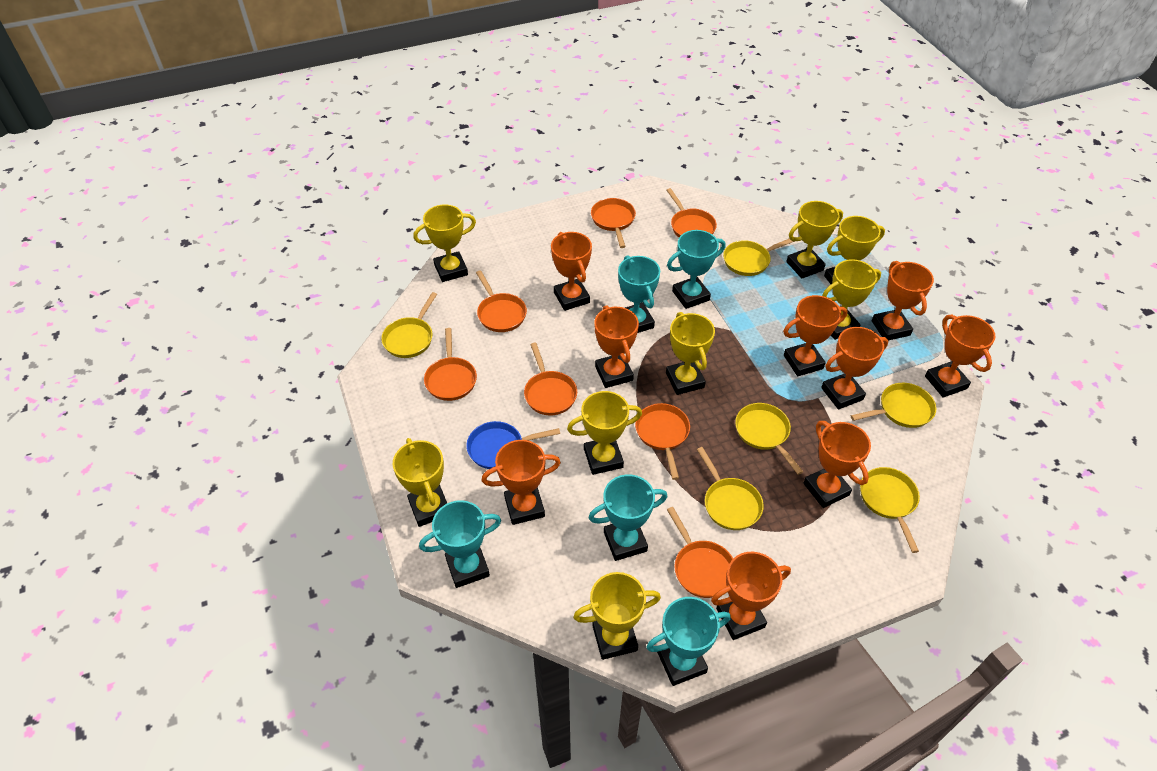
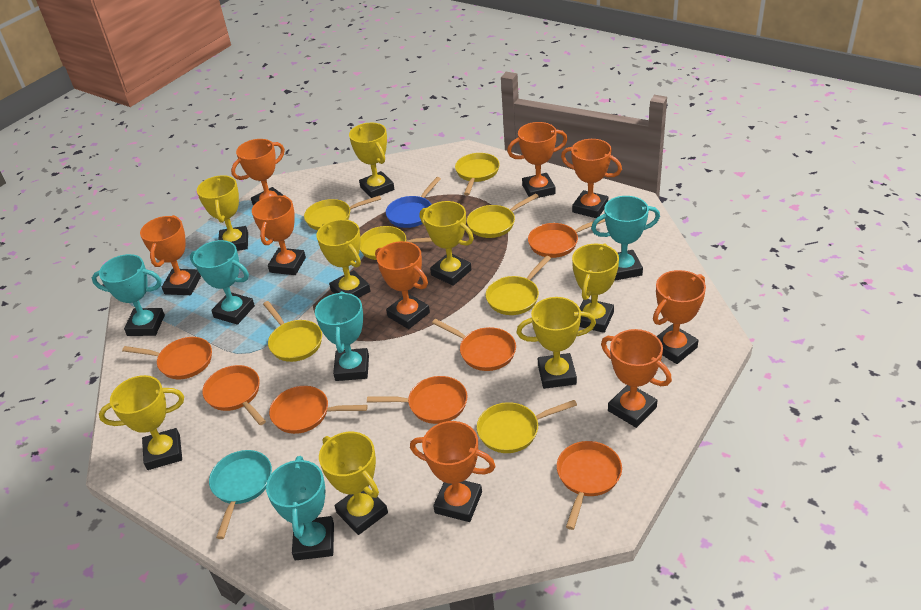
turquoise pan: 0 -> 1
yellow pan: 6 -> 7

